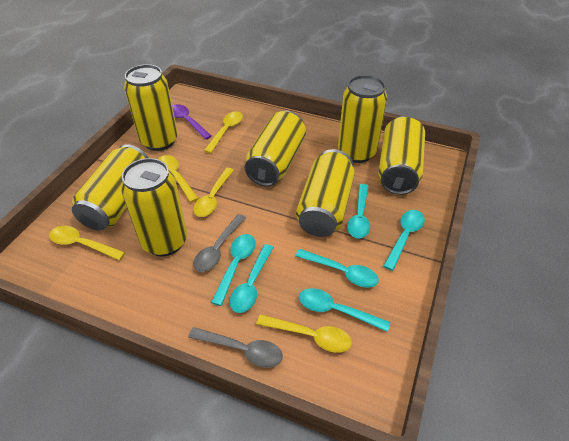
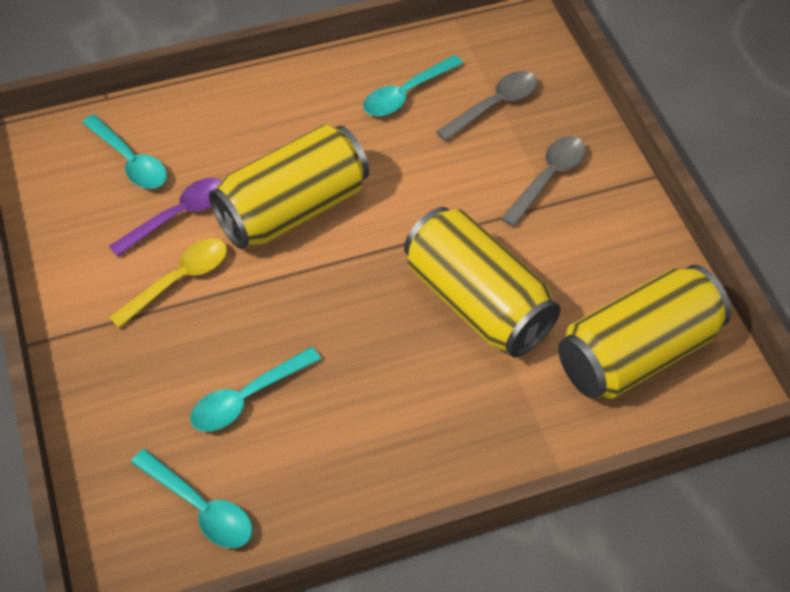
turquoise spoon: 6 -> 4
yellow can: 7 -> 3
yellow spoon: 5 -> 1

